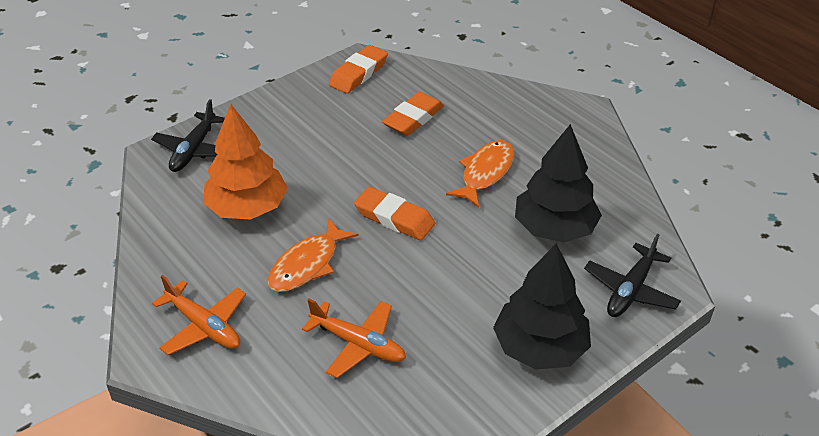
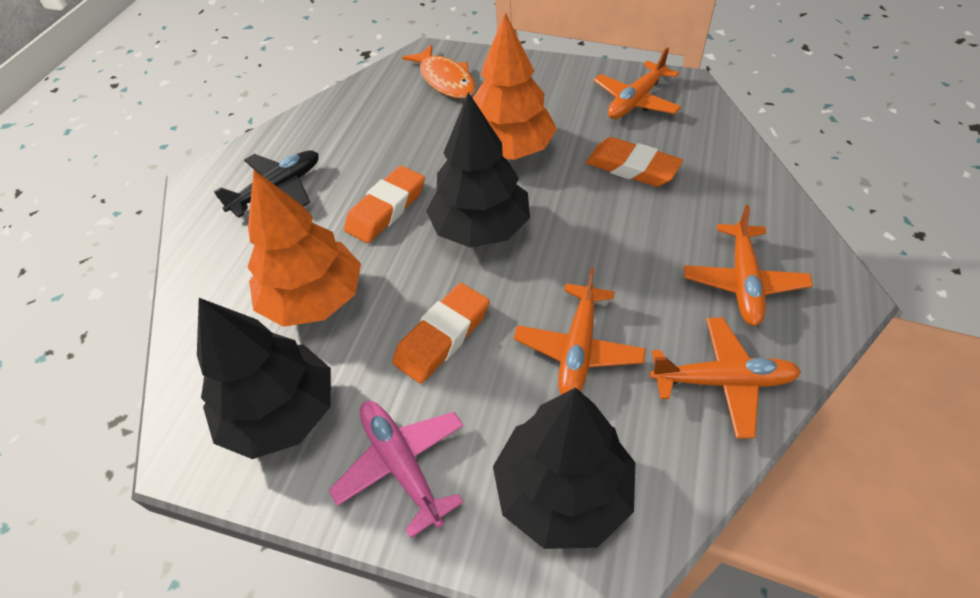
black plane: 2 -> 1
black tree: 2 -> 3
orange fish: 2 -> 1
orange plane: 2 -> 4
orange tree: 1 -> 2
pink plane: 0 -> 1

